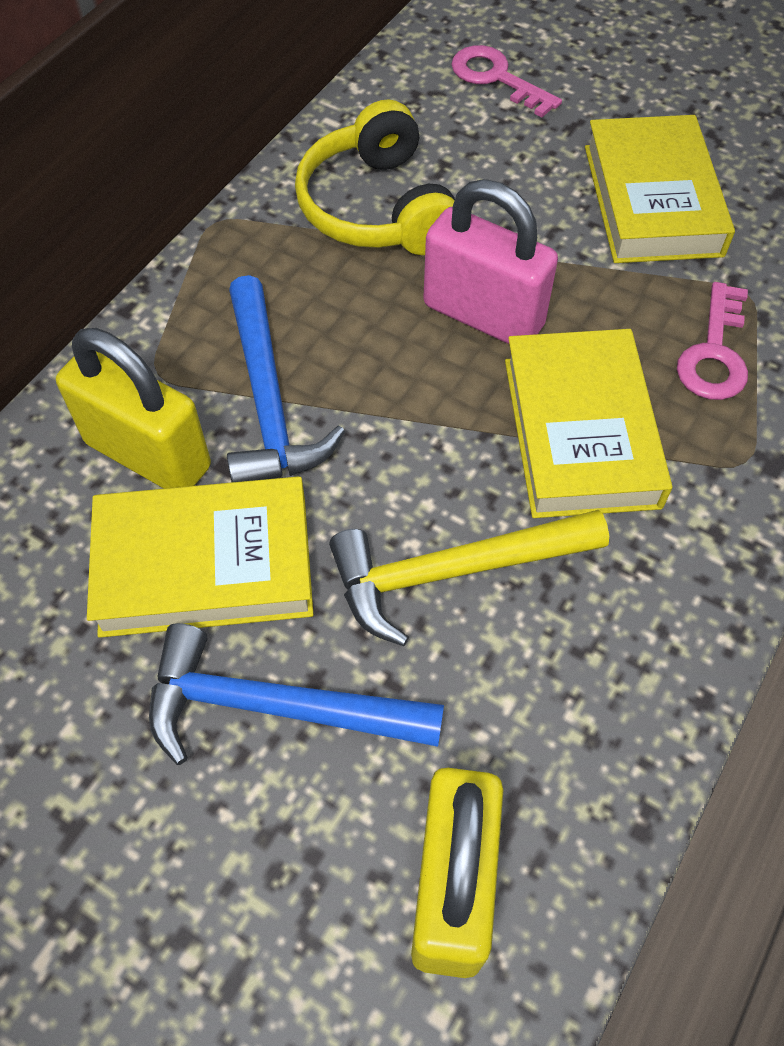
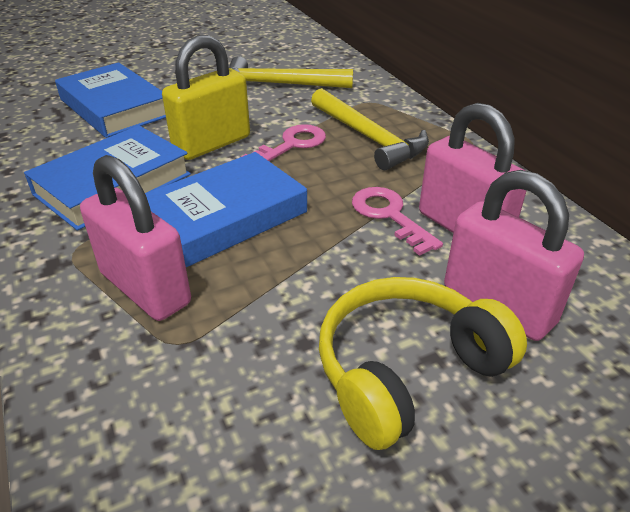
blue book: 0 -> 3
blue hammer: 2 -> 0
pink padlock: 1 -> 3
yellow book: 3 -> 0
yellow hammer: 1 -> 2
yellow padlock: 2 -> 1

